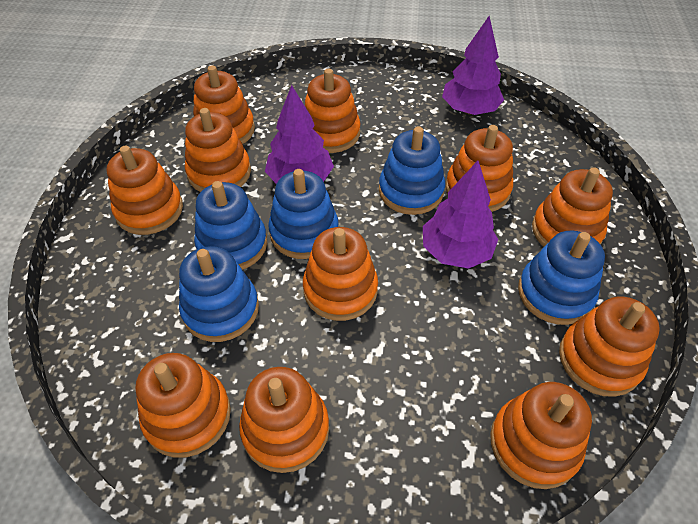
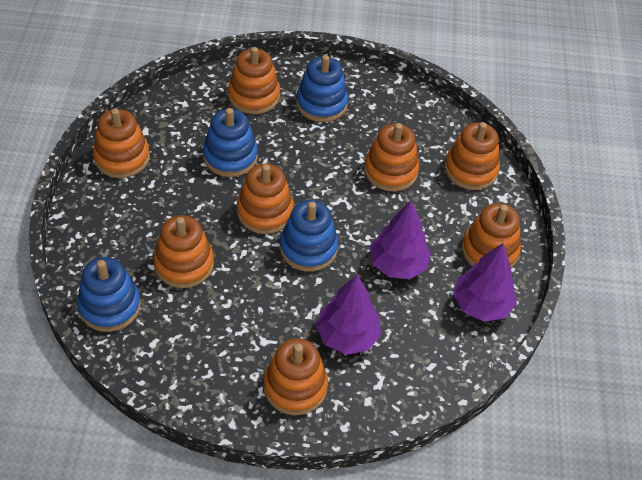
blue stacking toy: 5 -> 4
orange stacking toy: 11 -> 8

